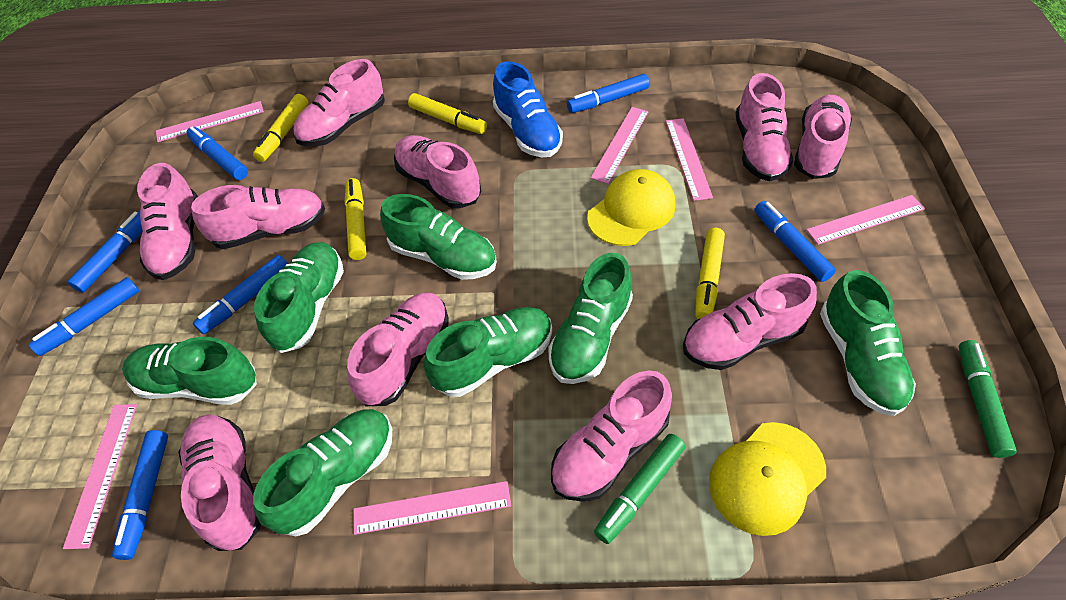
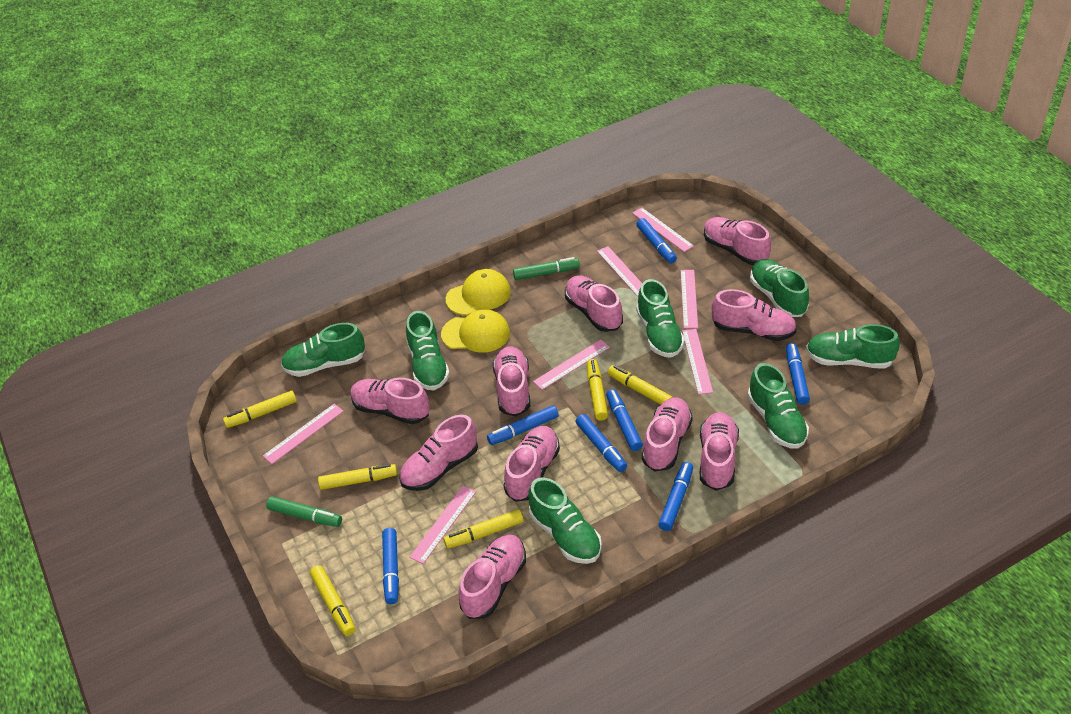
blue shoe: 1 -> 0
pink ruler: 6 -> 7
yellow marker: 4 -> 6

